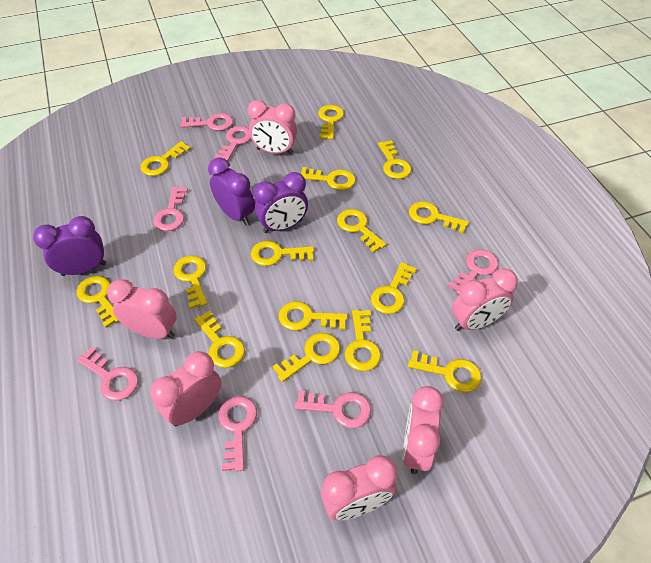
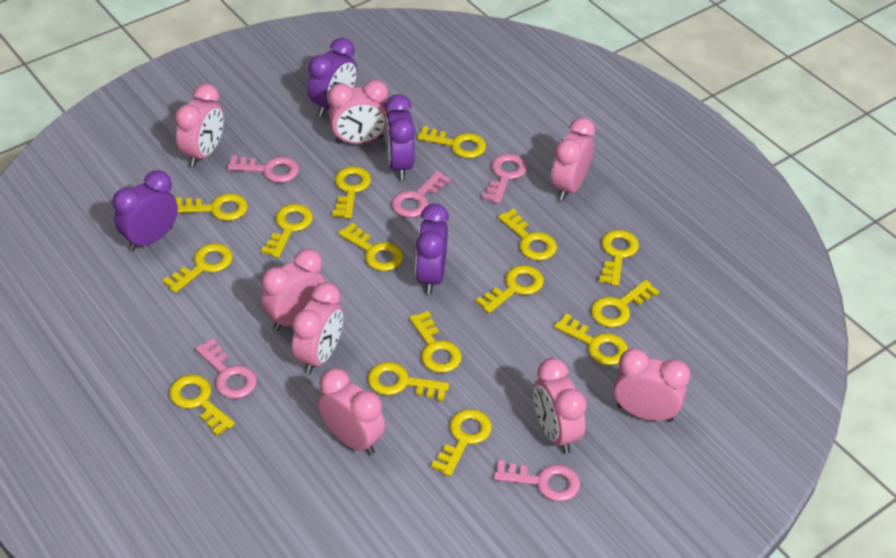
pink clock: 6 -> 8
pink key: 7 -> 5
purple clock: 3 -> 4

